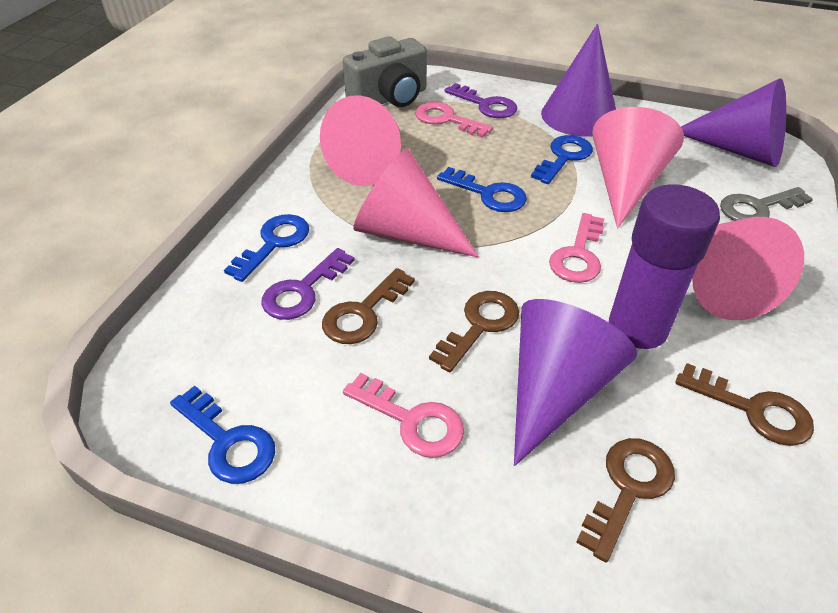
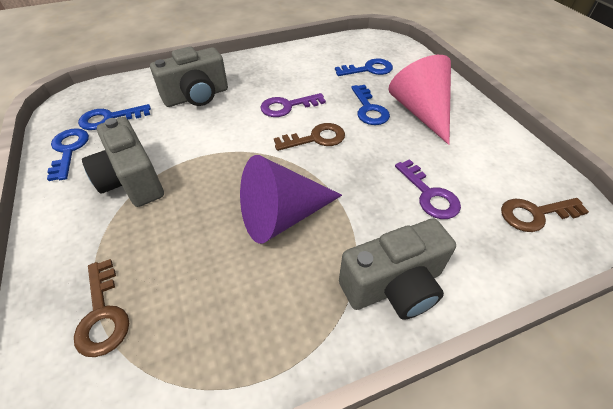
brown key: 4 -> 3
grey camera: 1 -> 3
grey key: 1 -> 0
pink cone: 4 -> 1
pink key: 3 -> 0
purple cone: 3 -> 1
purple glue stick: 1 -> 0

